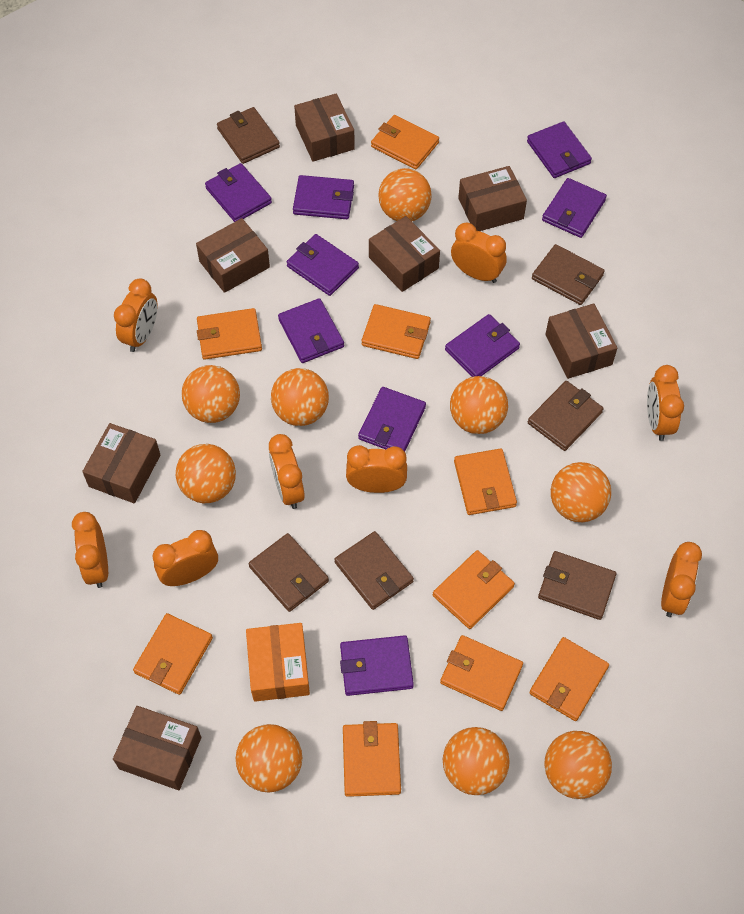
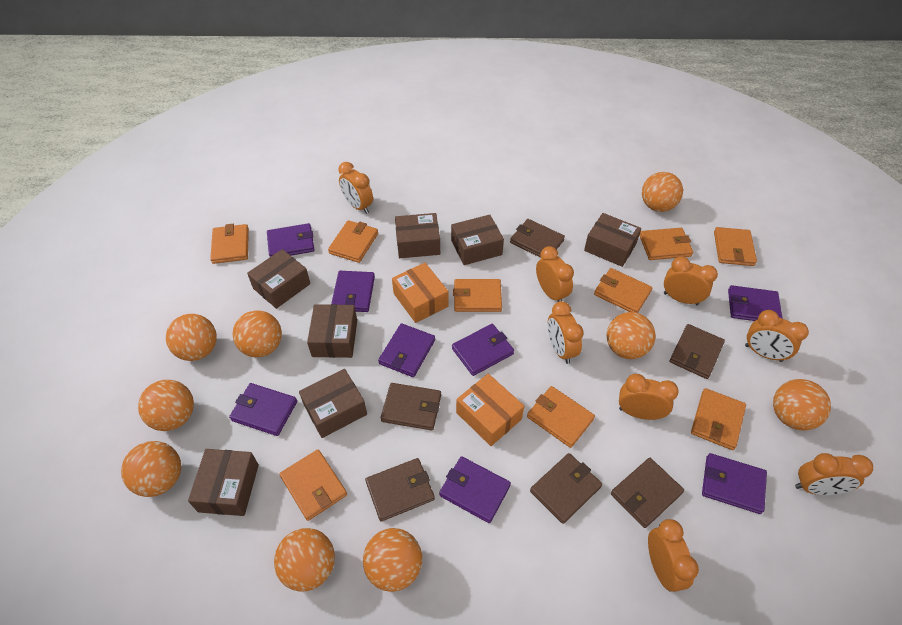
orange box: 1 -> 2
purple wallet: 9 -> 8

